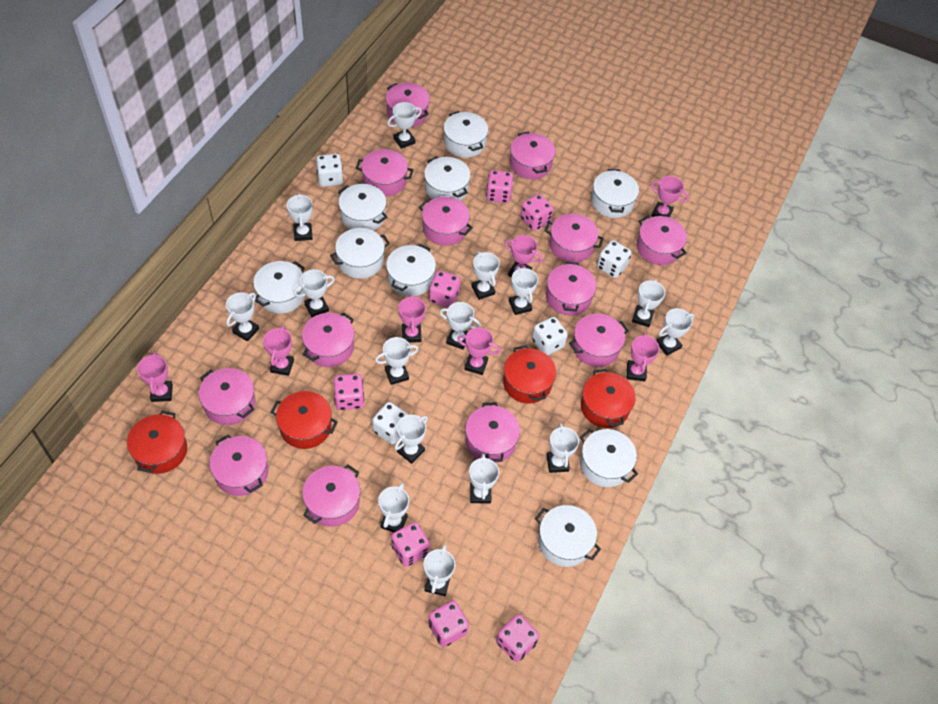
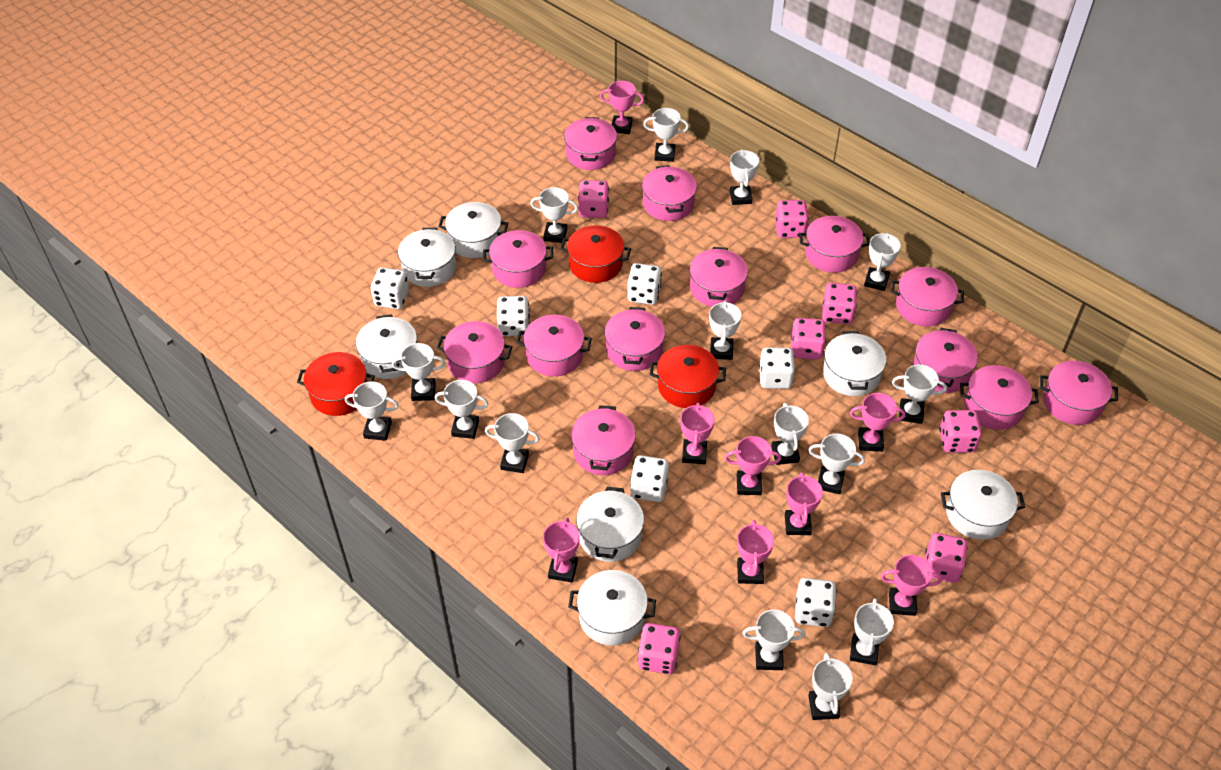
pink trophy: 7 -> 8
red pot: 4 -> 3
white dice: 4 -> 6
white pot: 9 -> 7

